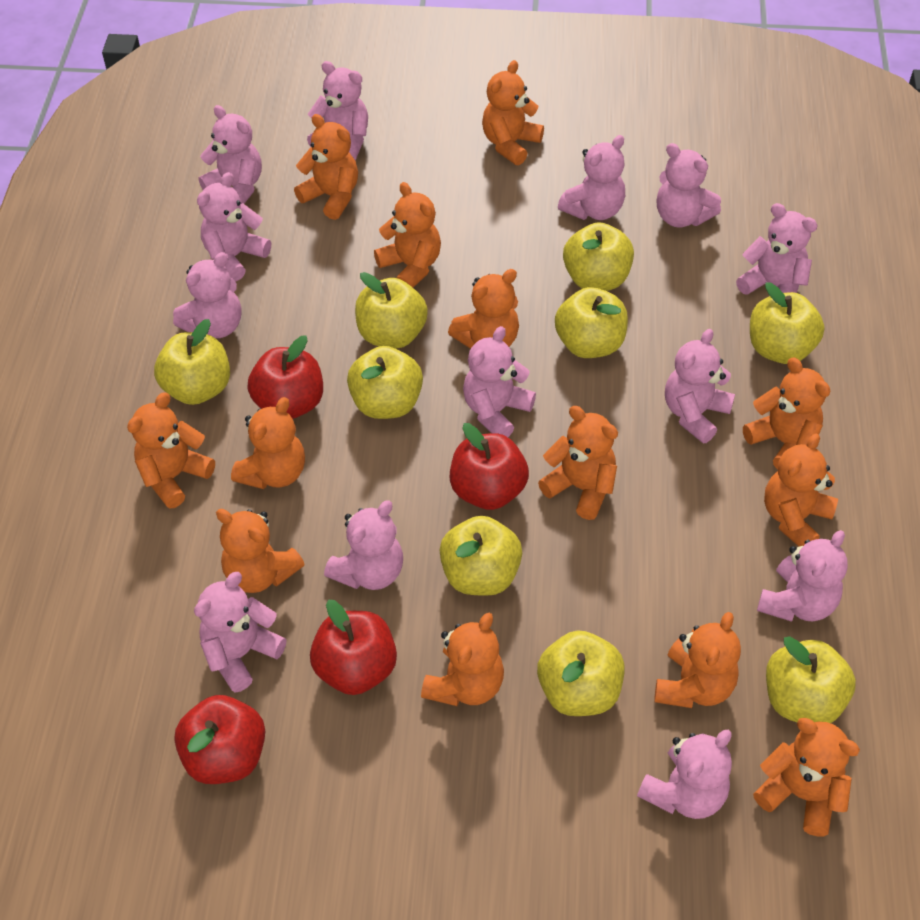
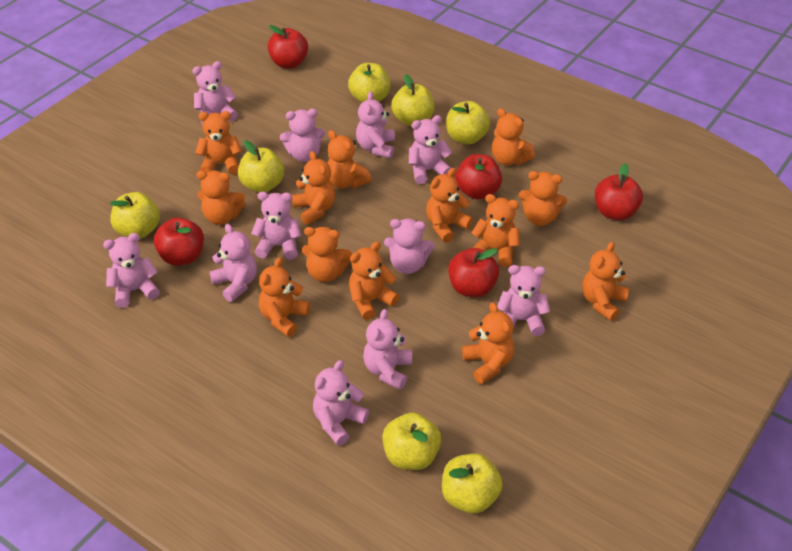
pink teddy bear: 13 -> 11
red apple: 4 -> 5
yellow apple: 9 -> 7

